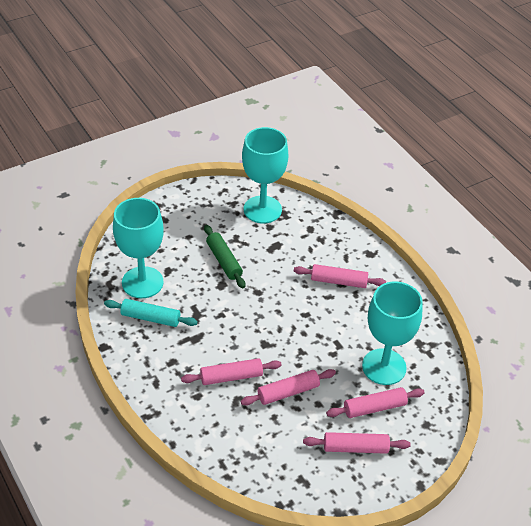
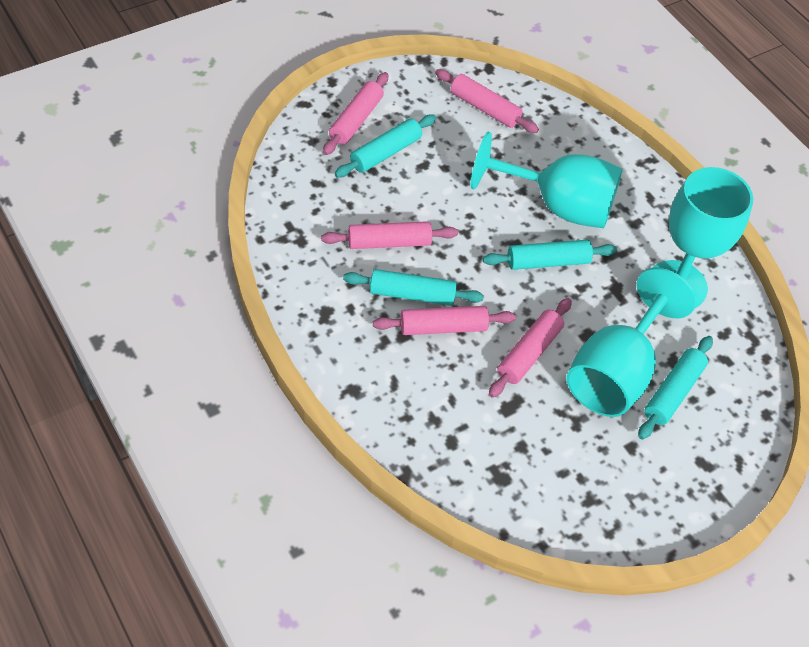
green rolling pin: 1 -> 0
turquoise rolling pin: 1 -> 4

